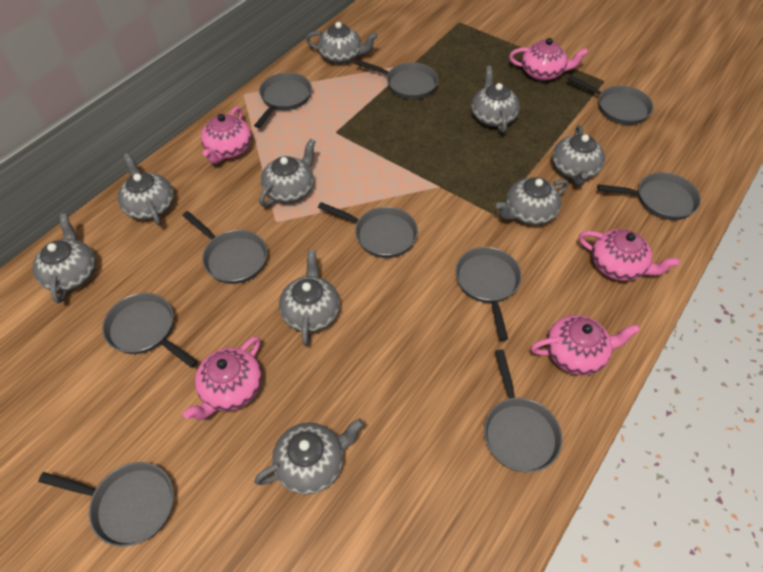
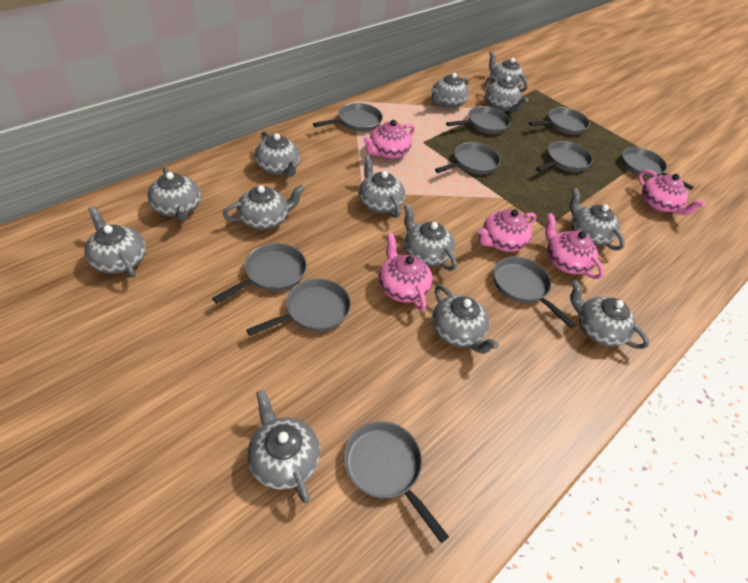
grey teapot: 9 -> 13

